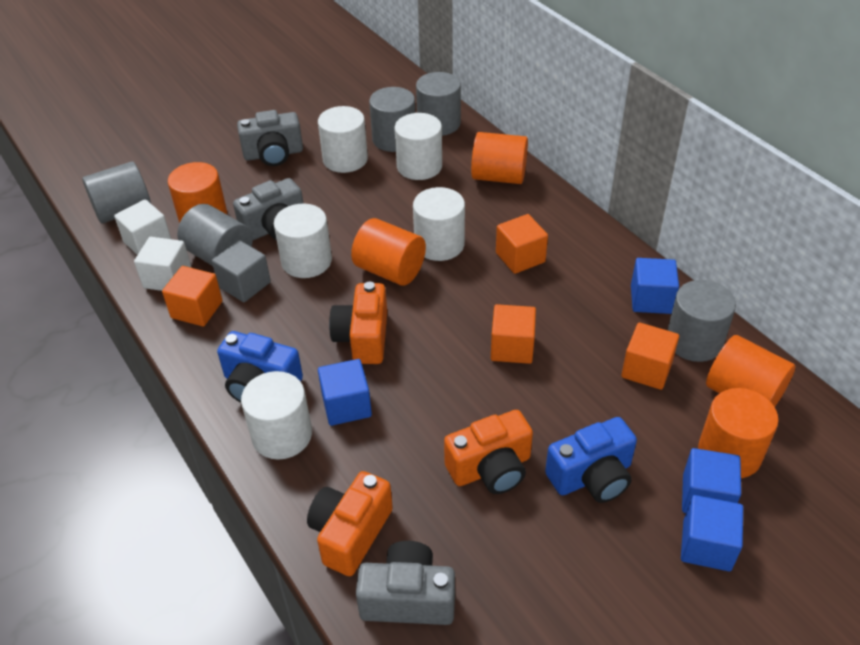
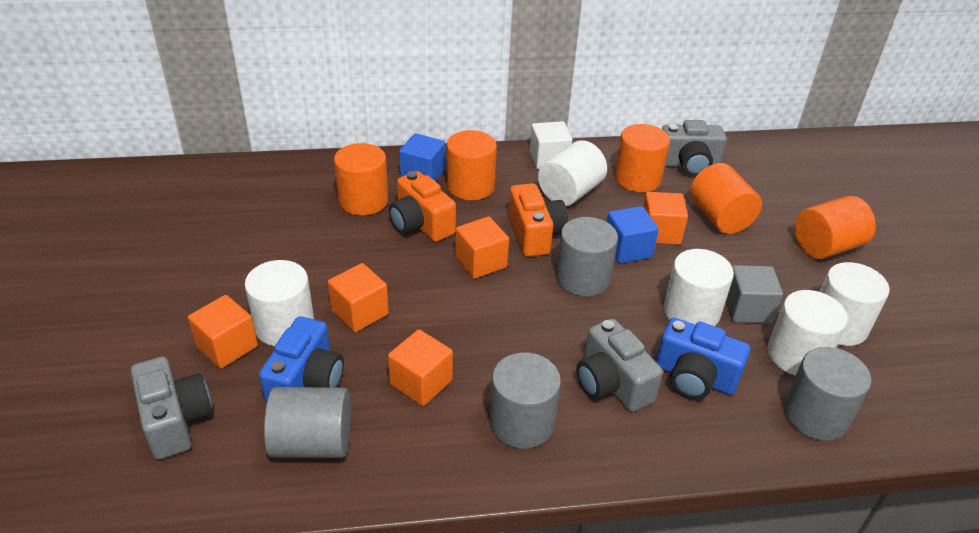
blue cube: 4 -> 2
grey cylinder: 5 -> 4
orange camera: 3 -> 2
orange cube: 4 -> 5
white cube: 2 -> 1

